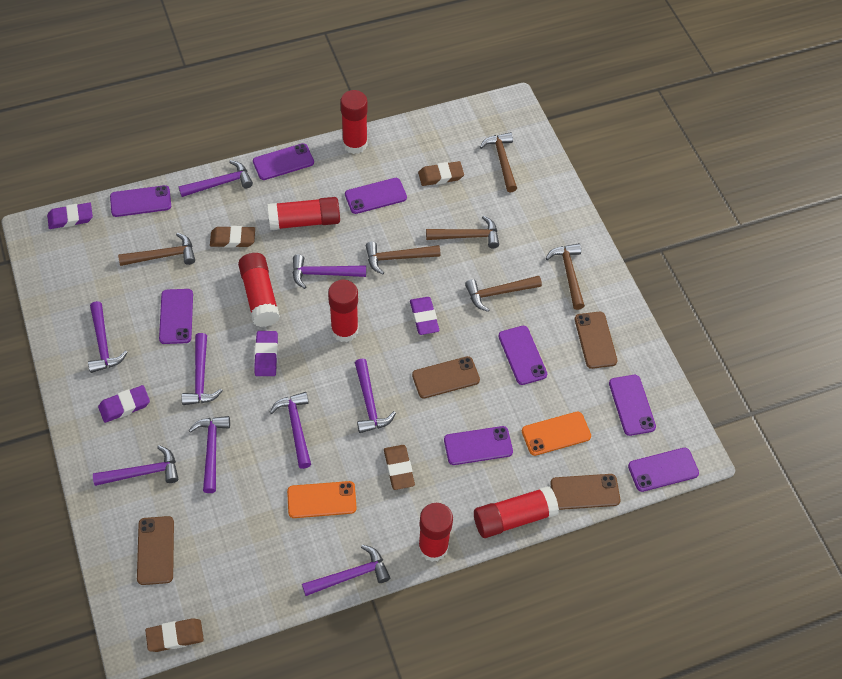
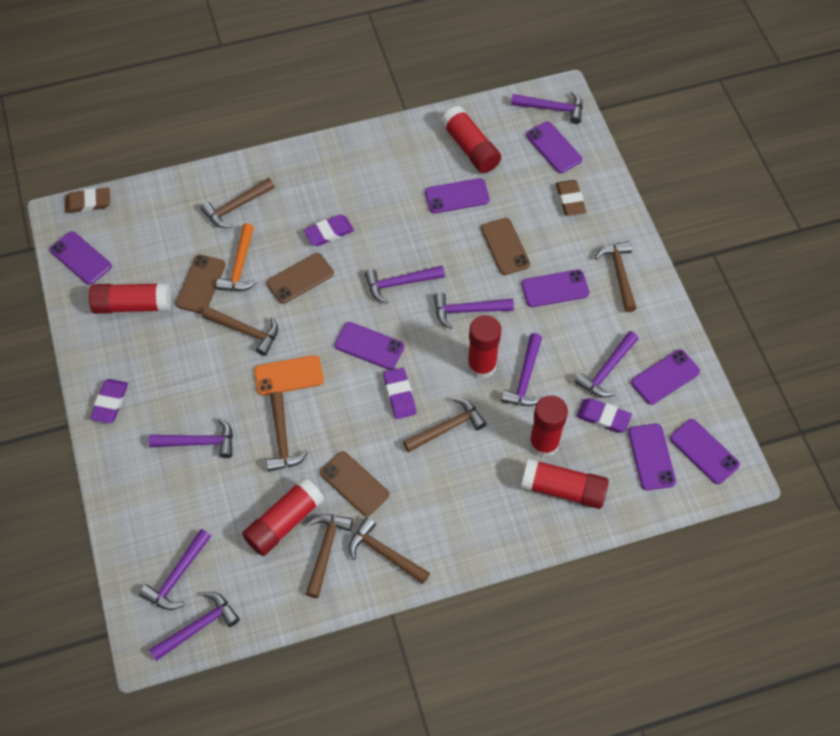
brown eraser: 4 -> 2
brown hammer: 6 -> 7
orange hammer: 0 -> 1
orange phone: 2 -> 1
purple hammer: 9 -> 8

